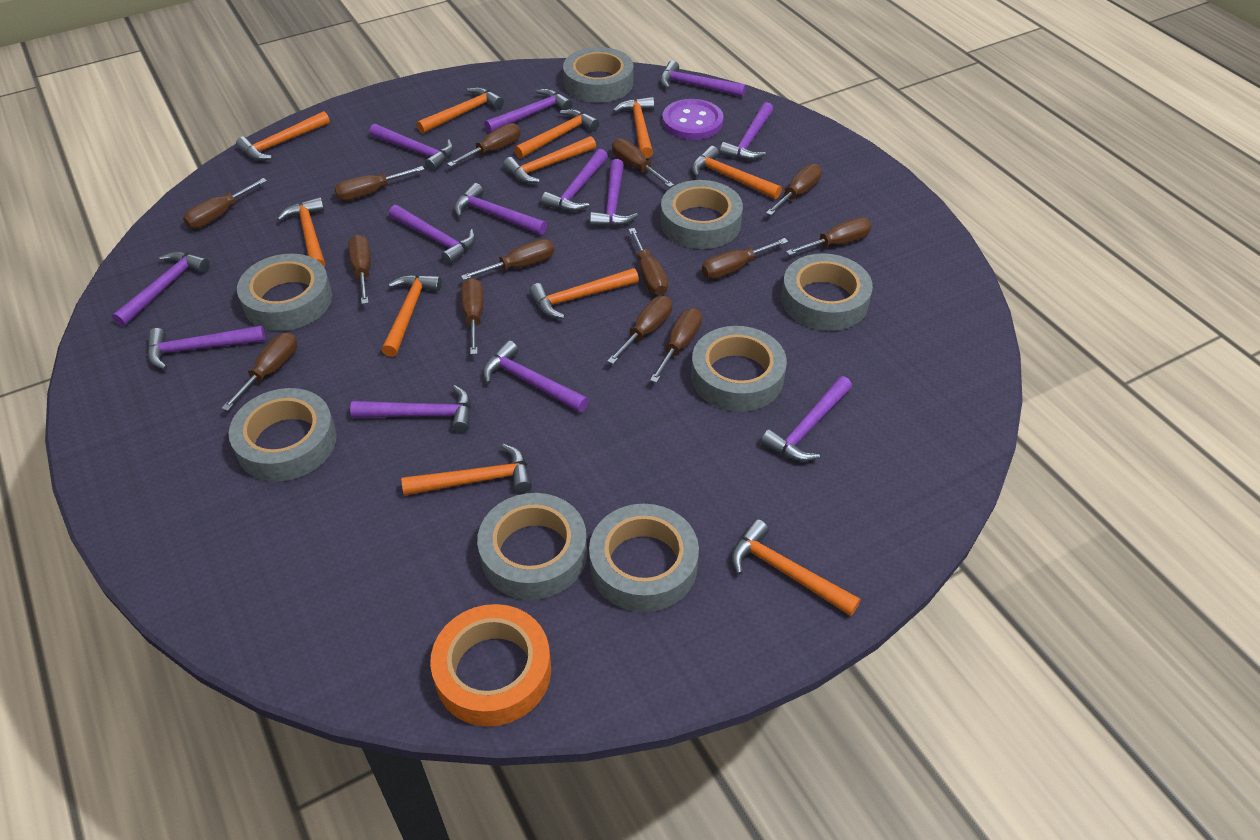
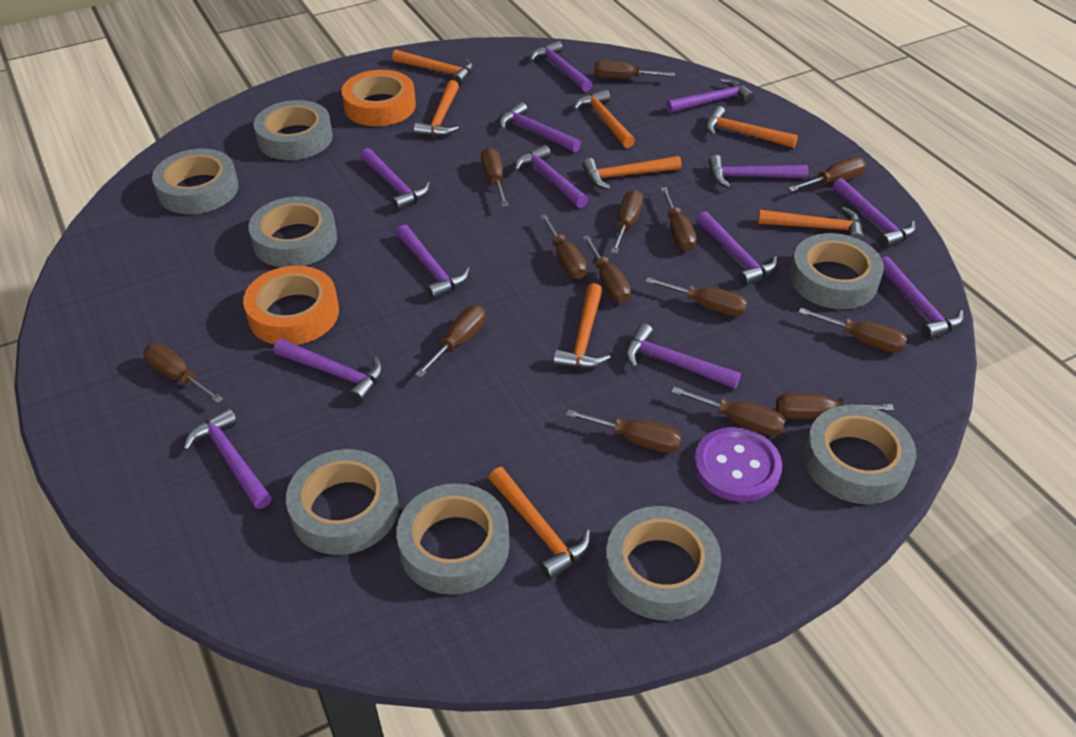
orange hammer: 11 -> 8
orange tape: 1 -> 2

